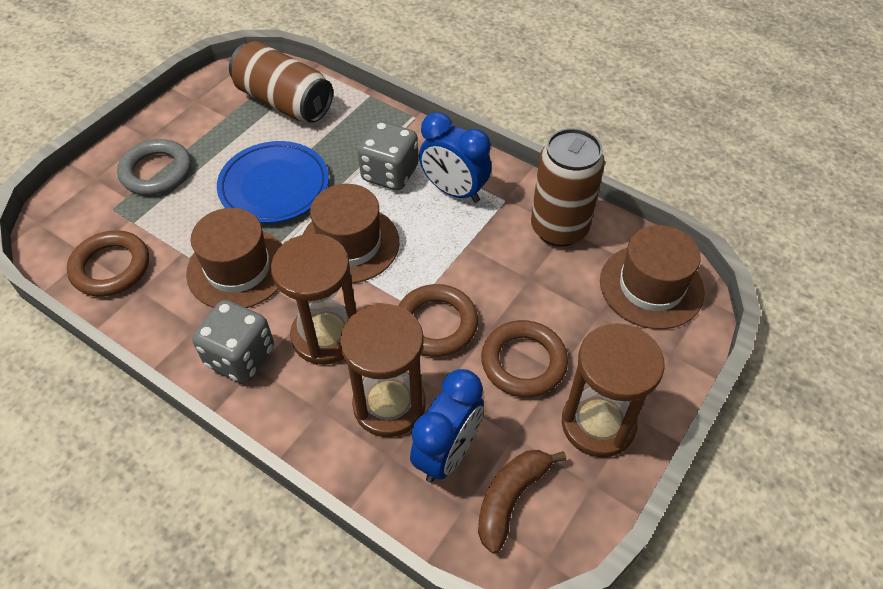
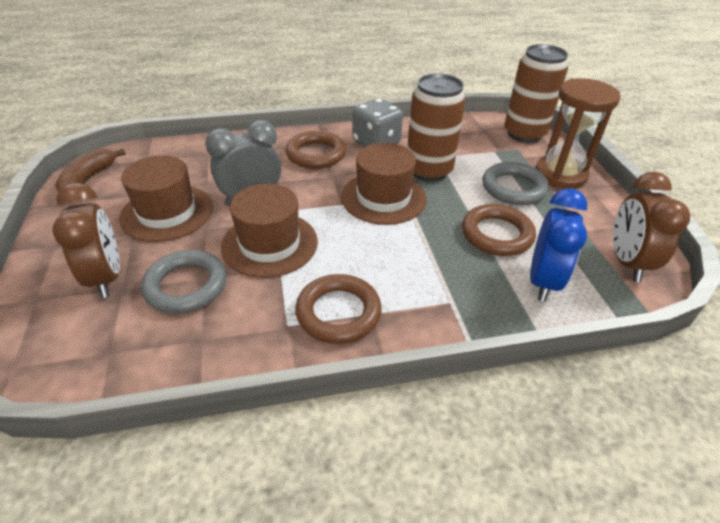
blue clock: 2 -> 1
blue plate: 1 -> 0
brown clock: 0 -> 2
brown hourglass: 3 -> 1
grey clock: 0 -> 1
grey dice: 2 -> 1
grey ring: 1 -> 2

